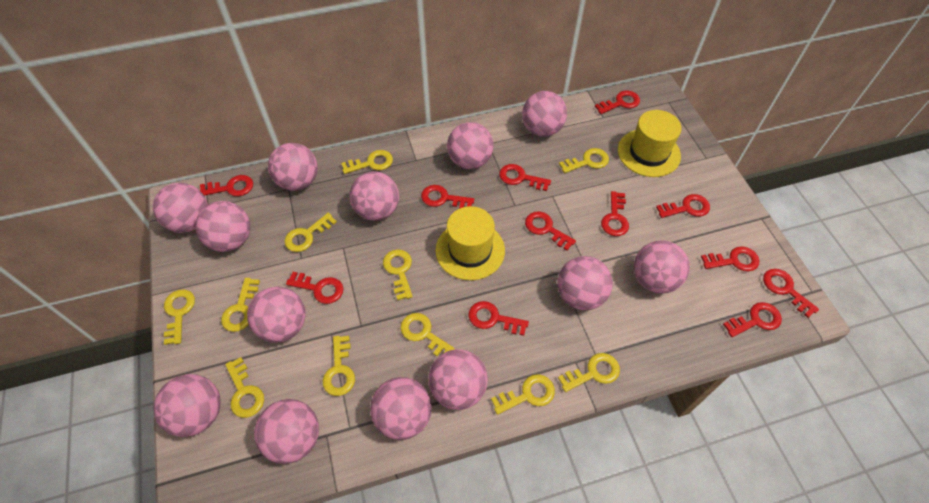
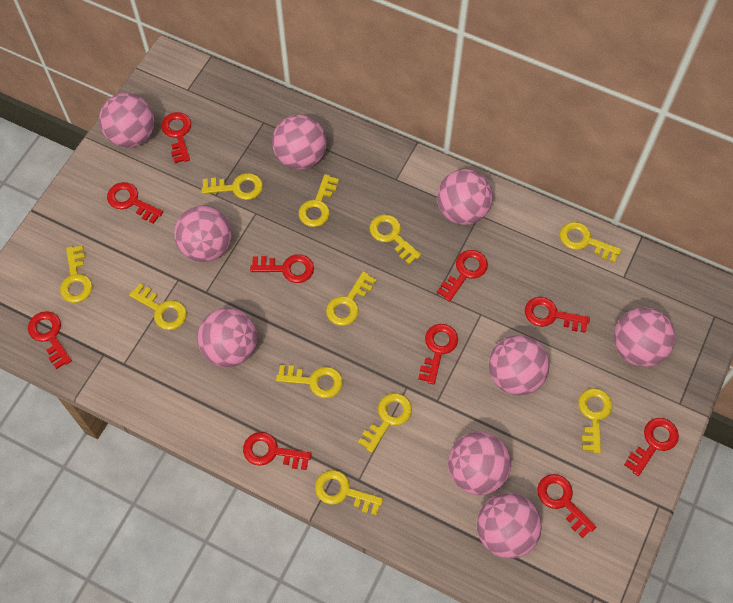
pink ball: 13 -> 9
red key: 12 -> 10
yellow hat: 2 -> 0

